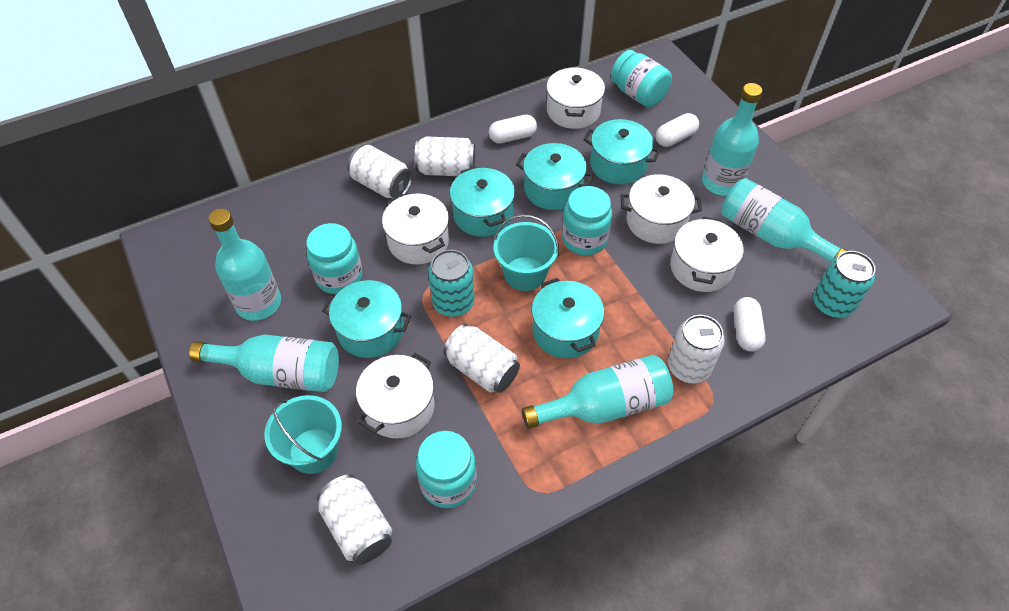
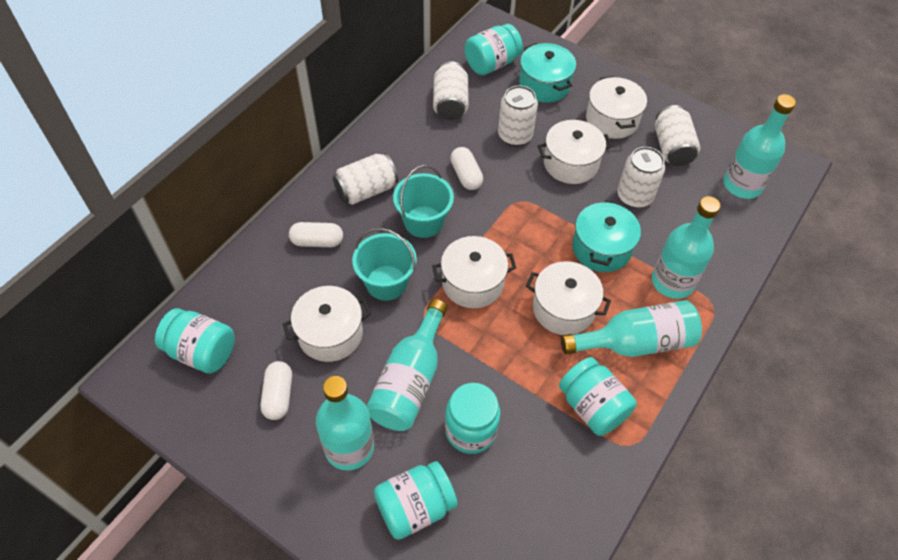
turquoise can: 2 -> 0
turquoise jar: 4 -> 5
turquoise pot: 5 -> 2

